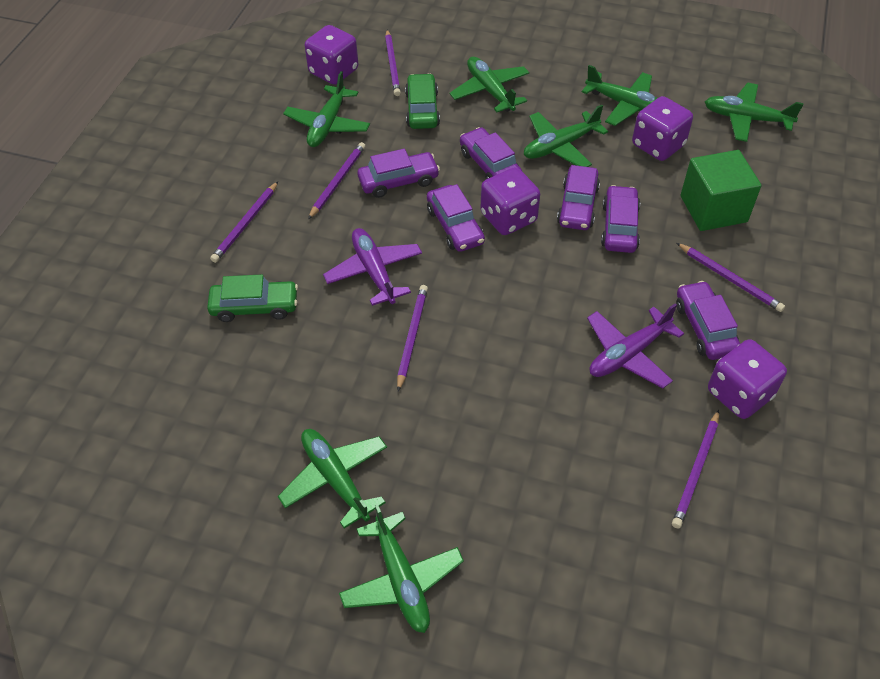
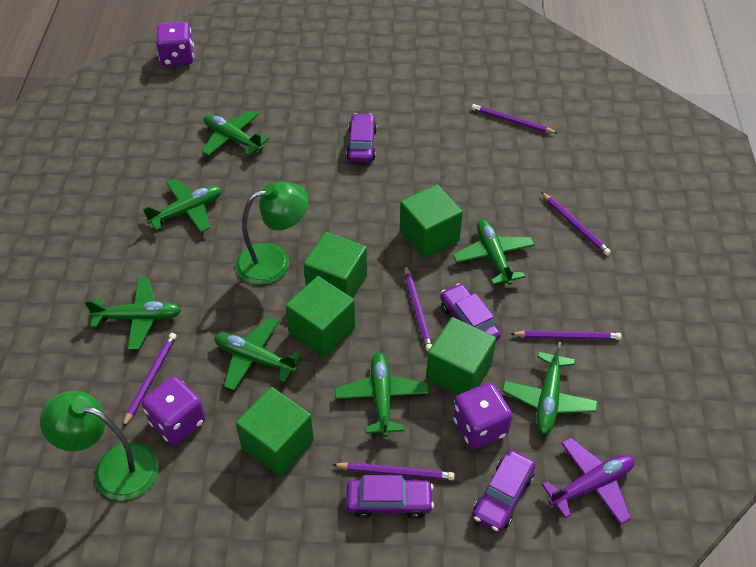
green car: 2 -> 0
green cube: 1 -> 5
green lamp: 0 -> 2
purple car: 6 -> 4
purple dice: 4 -> 3
purple plane: 2 -> 1

